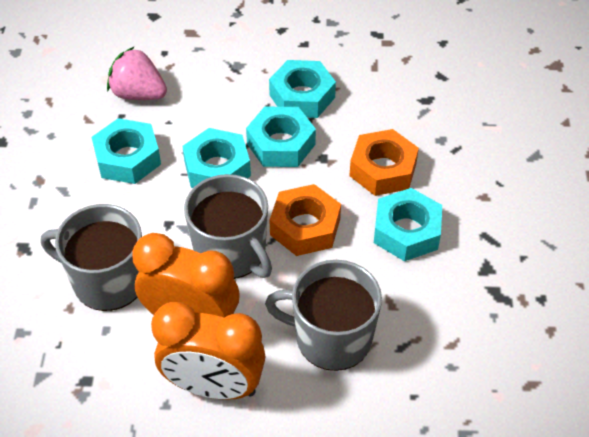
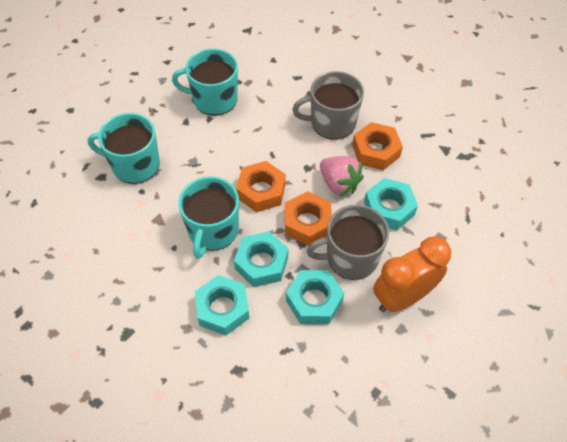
grey mug: 3 -> 2
orange clock: 2 -> 1
orange nut: 2 -> 3
turquoise mug: 0 -> 3
turquoise nut: 5 -> 4

